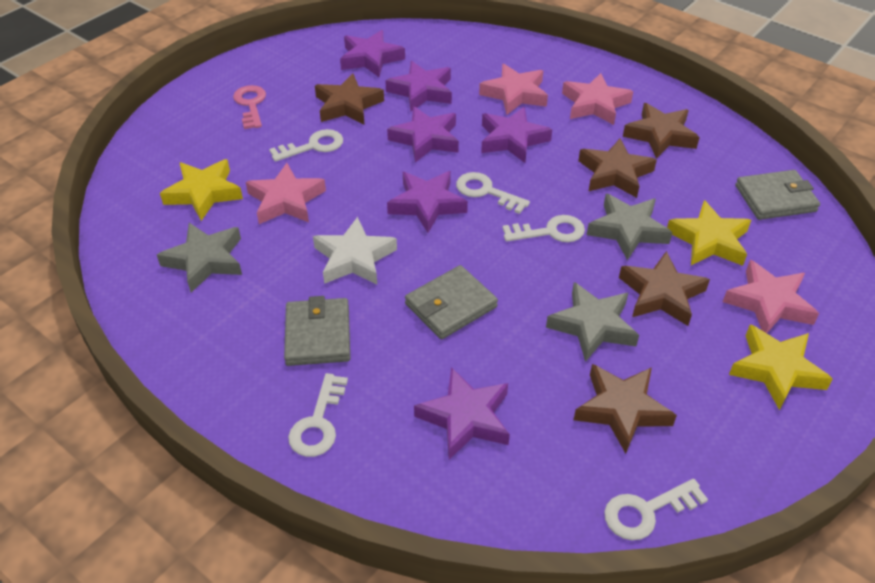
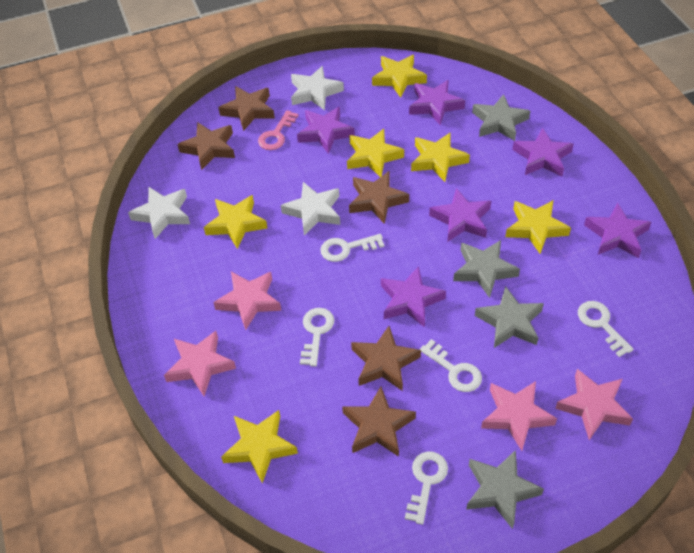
grey star: 3 -> 4
grey wallet: 3 -> 0
white star: 1 -> 3
yellow star: 3 -> 6

